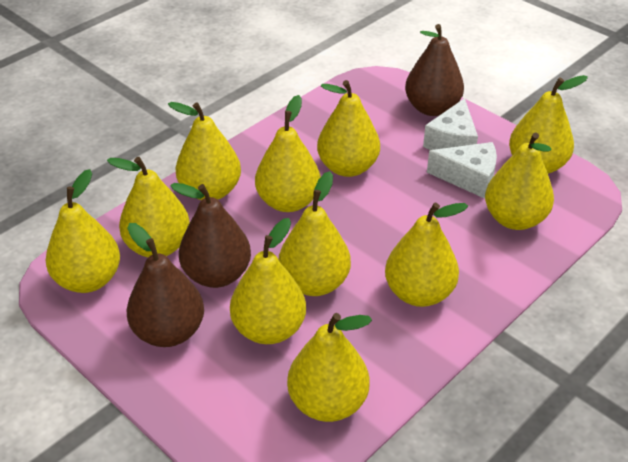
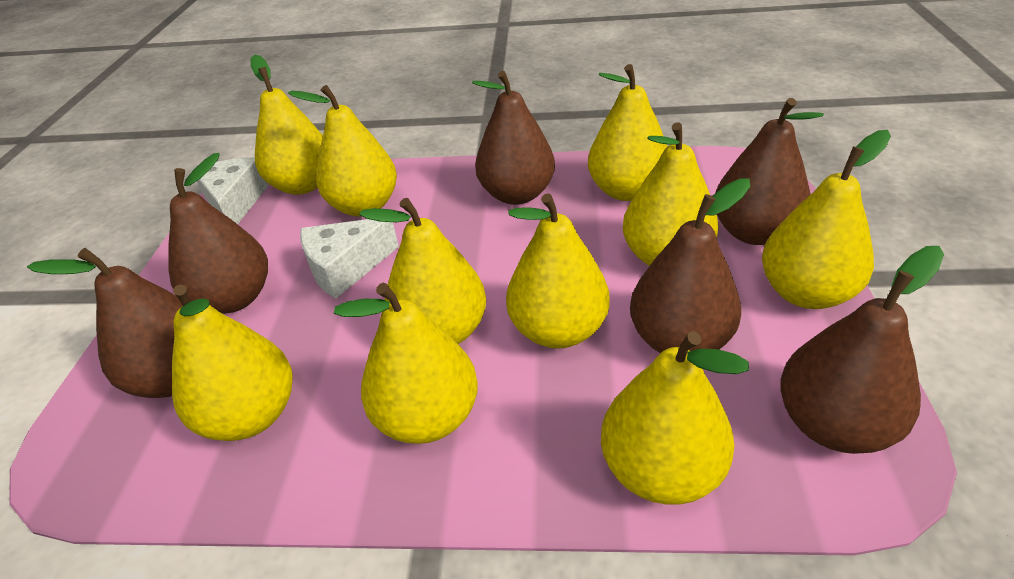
brown pear: 3 -> 6
yellow pear: 11 -> 10

